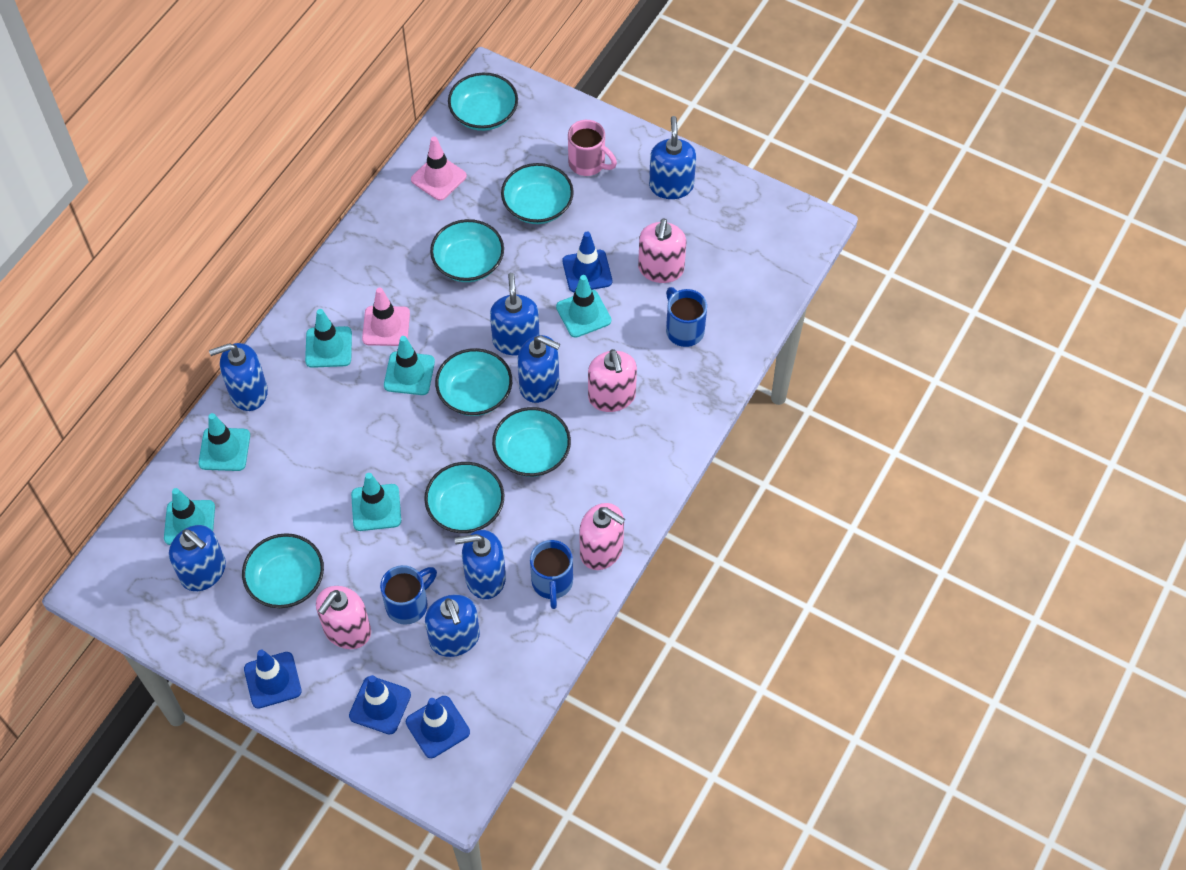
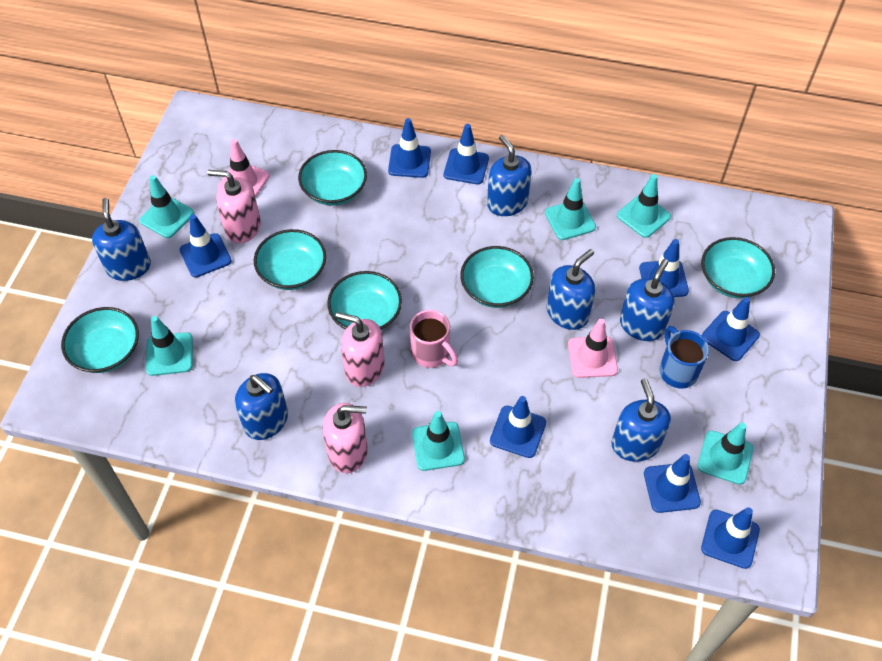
blue mug: 3 -> 1
blue soap dispenser: 7 -> 6
blue traffic cone: 4 -> 8
pink soap dispenser: 4 -> 3
turquoise bowl: 7 -> 6

